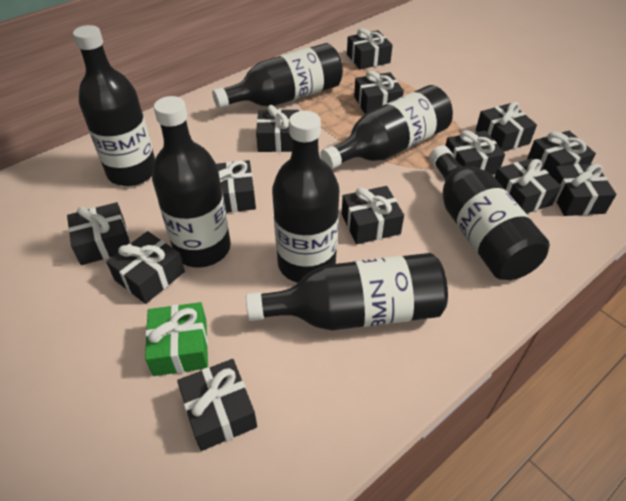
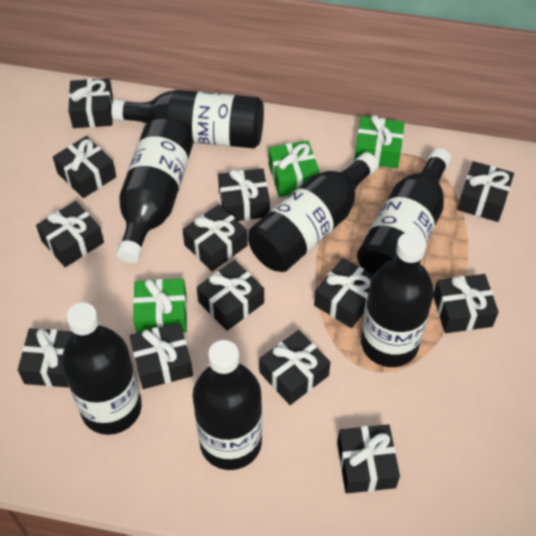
green gift: 1 -> 3

